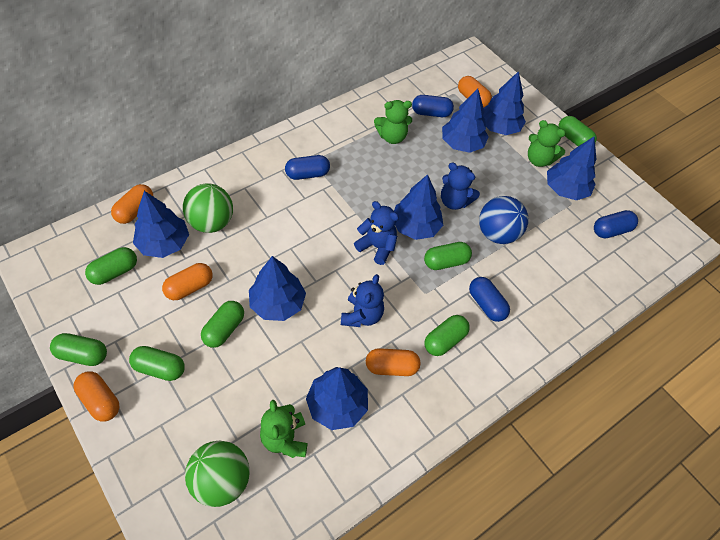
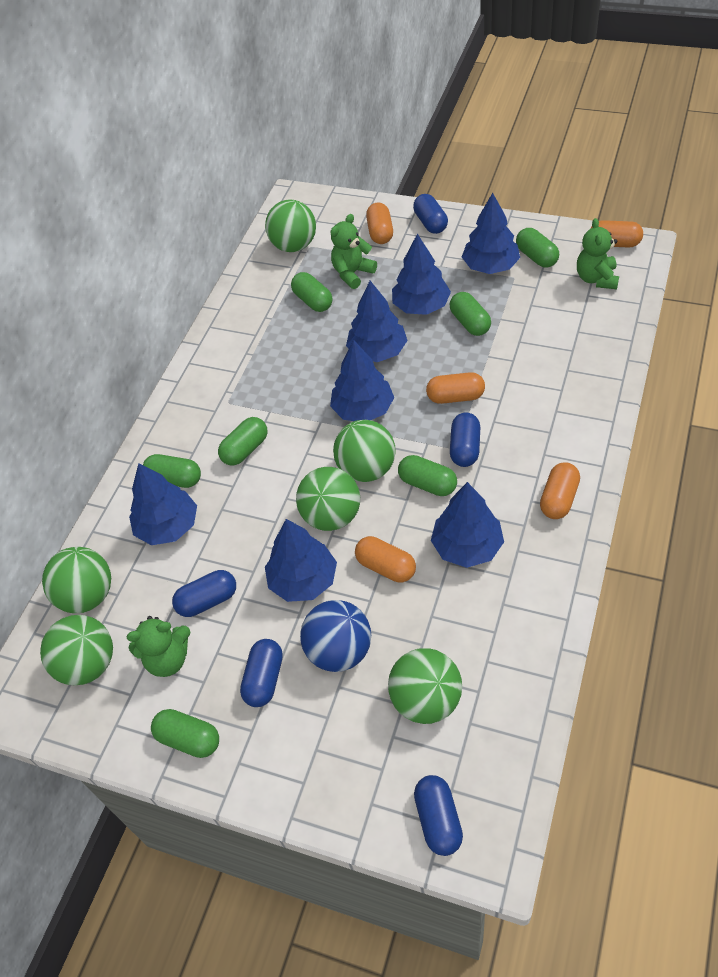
blue capsule: 4 -> 5
blue teddy bear: 3 -> 0
green ball: 2 -> 6

